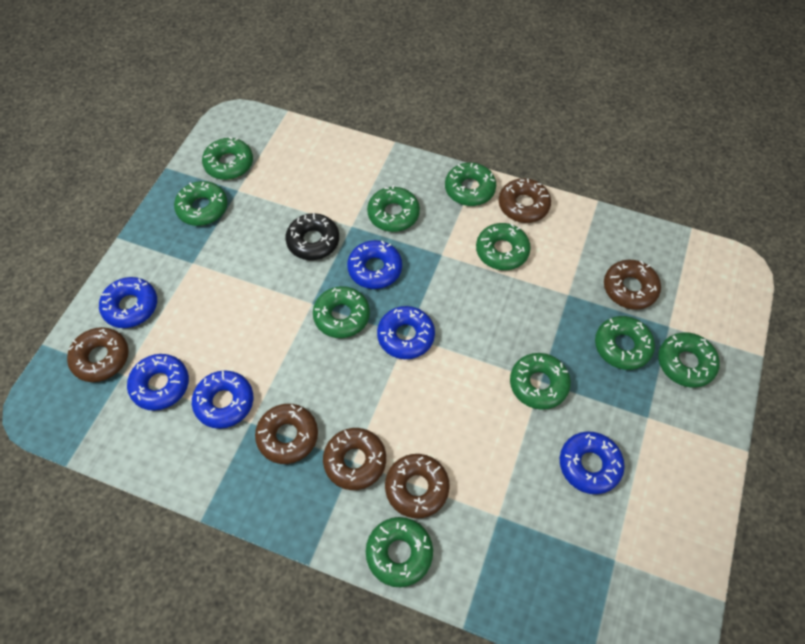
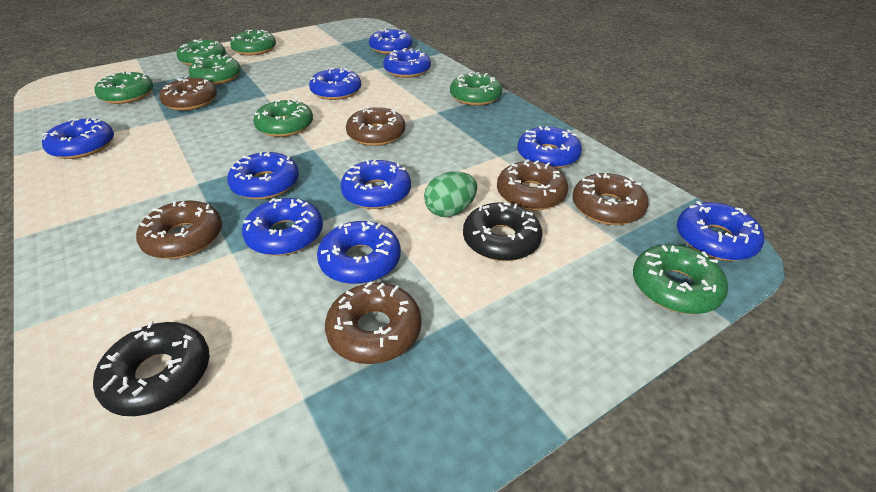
black donut: 1 -> 2
blue donut: 6 -> 10
green donut: 10 -> 7
green egg: 0 -> 1

